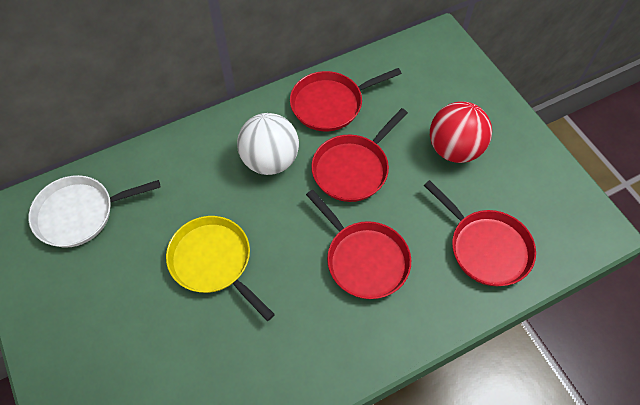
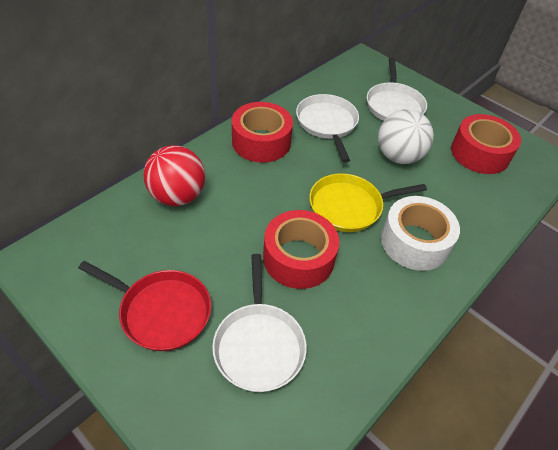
red pan: 4 -> 1
red tape: 0 -> 3
white pan: 1 -> 3
white tape: 0 -> 1

